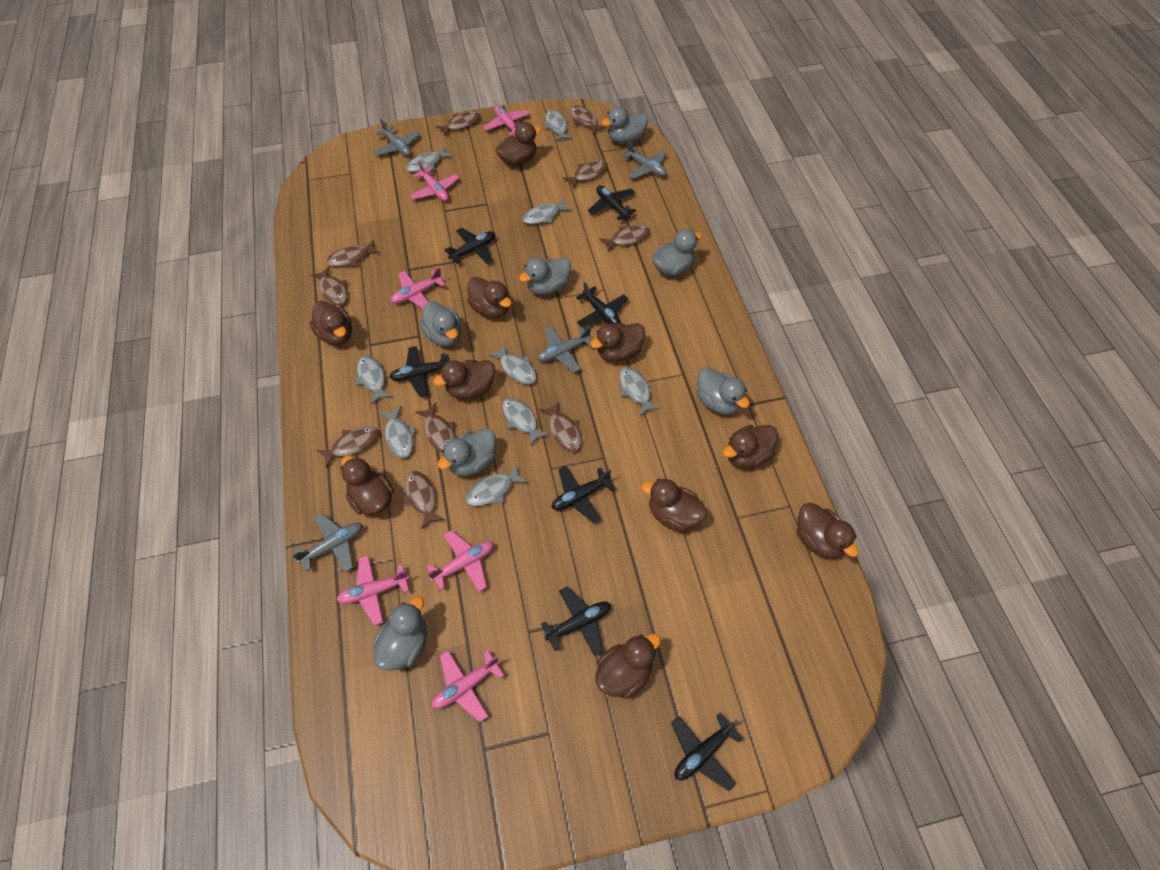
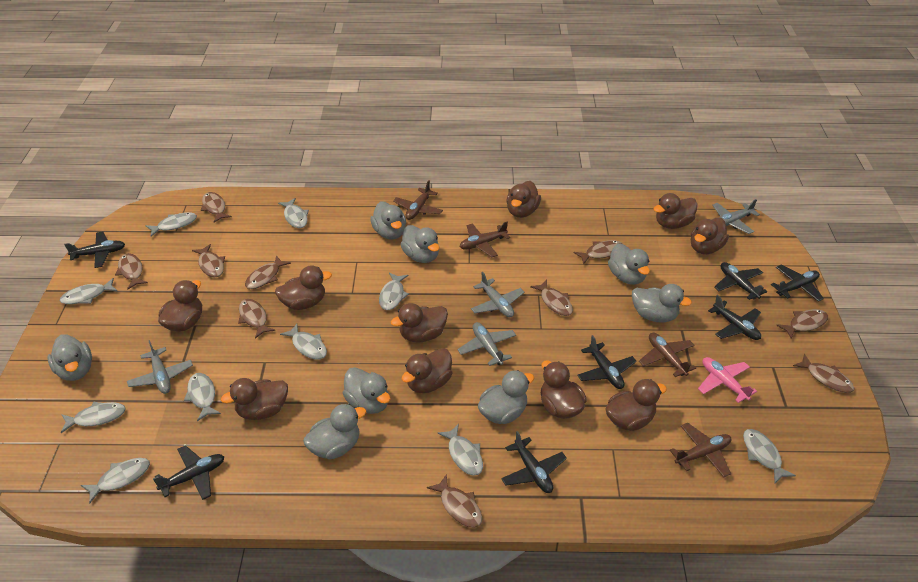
brown plane: 0 -> 4
grey duck: 7 -> 8
grey fish: 9 -> 10
pink plane: 6 -> 1

